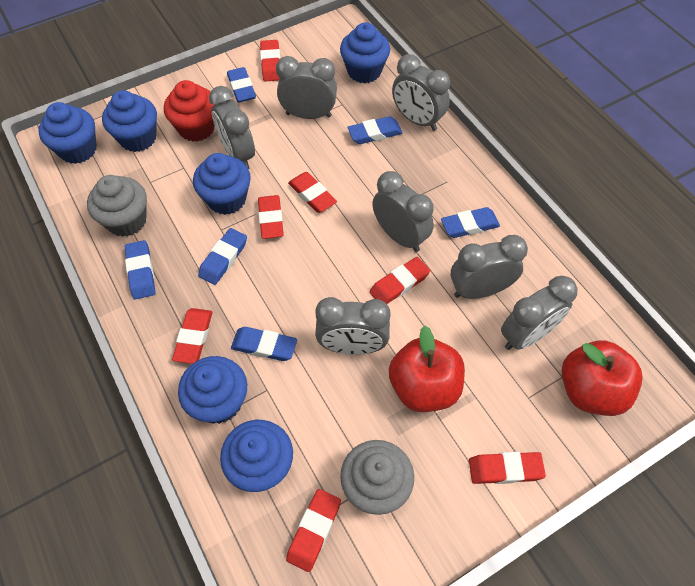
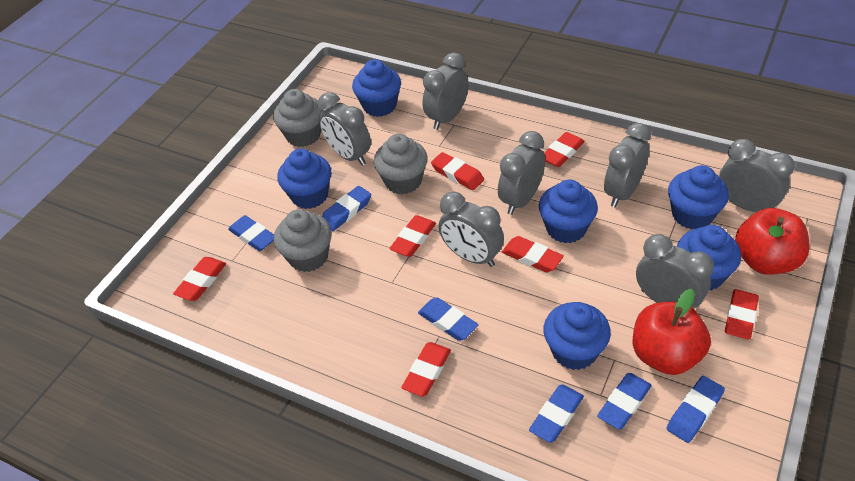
grey cupcake: 2 -> 3
red cupcake: 1 -> 0

